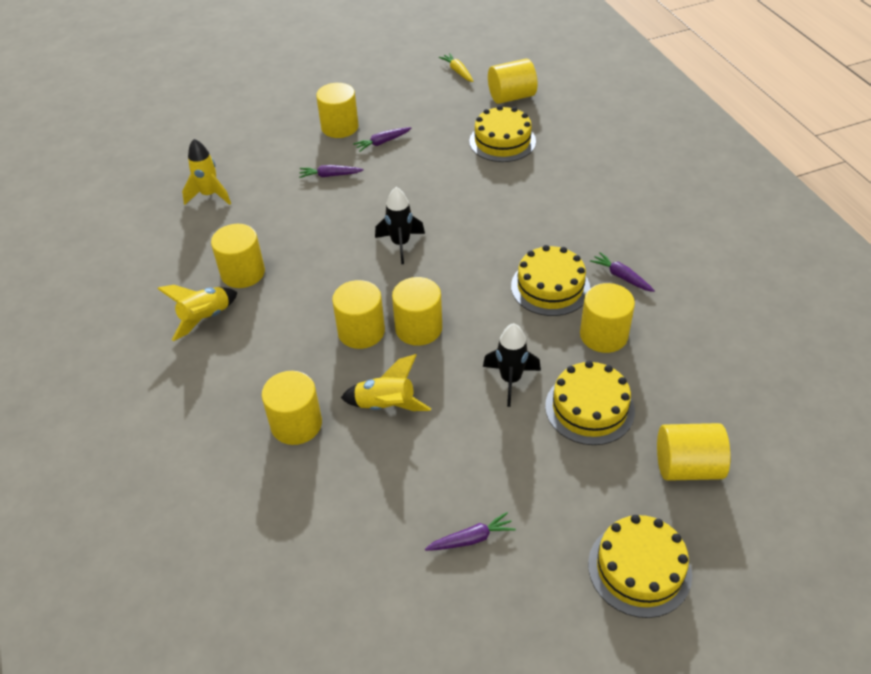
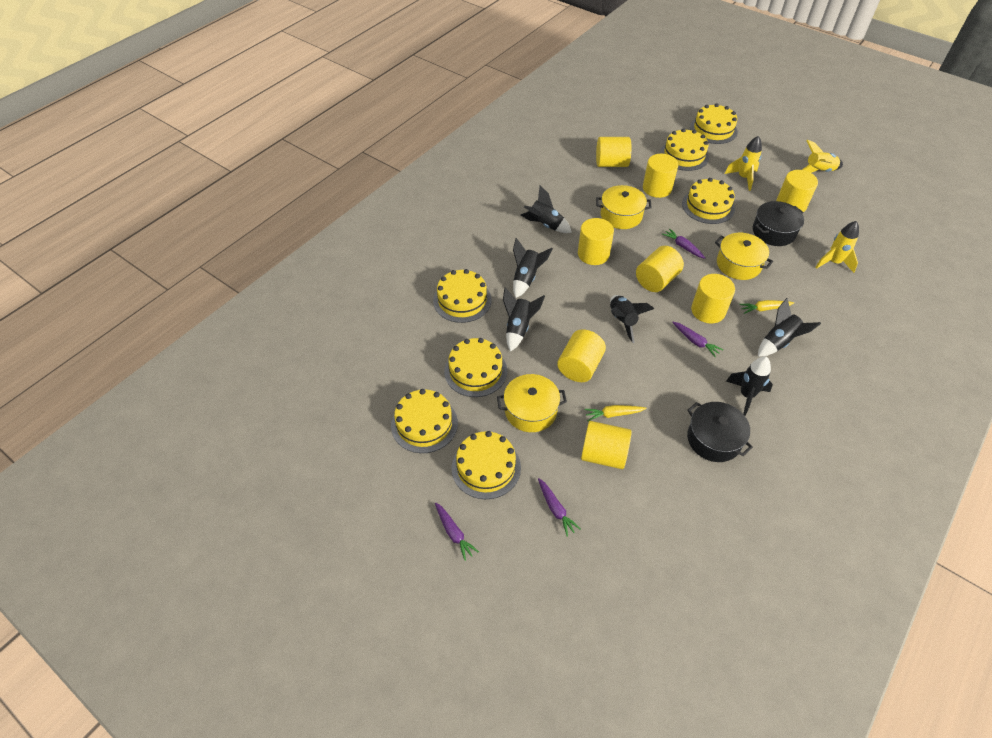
black pot: 0 -> 2
black rocket: 2 -> 6
yellow cake: 4 -> 7
yellow carrot: 1 -> 2
yellow pot: 0 -> 3

